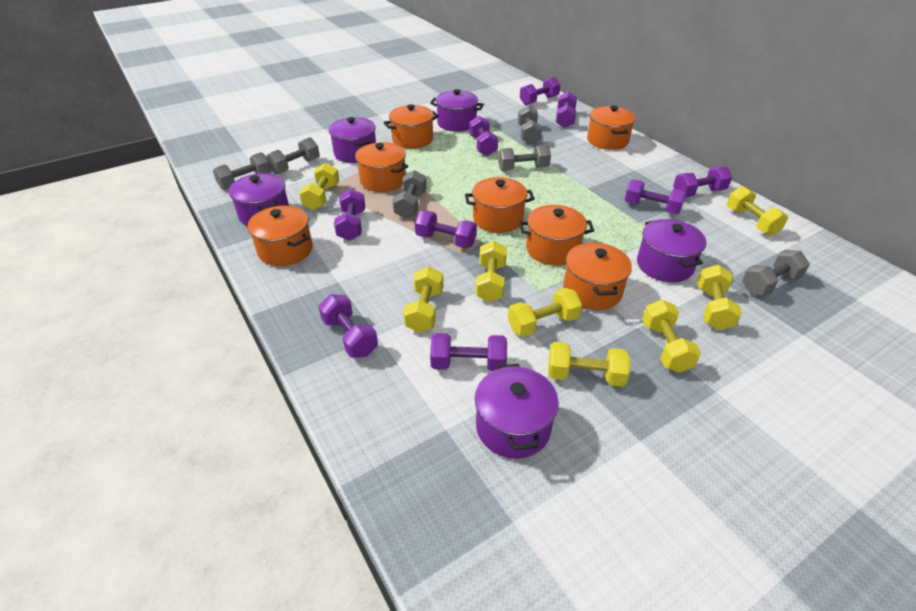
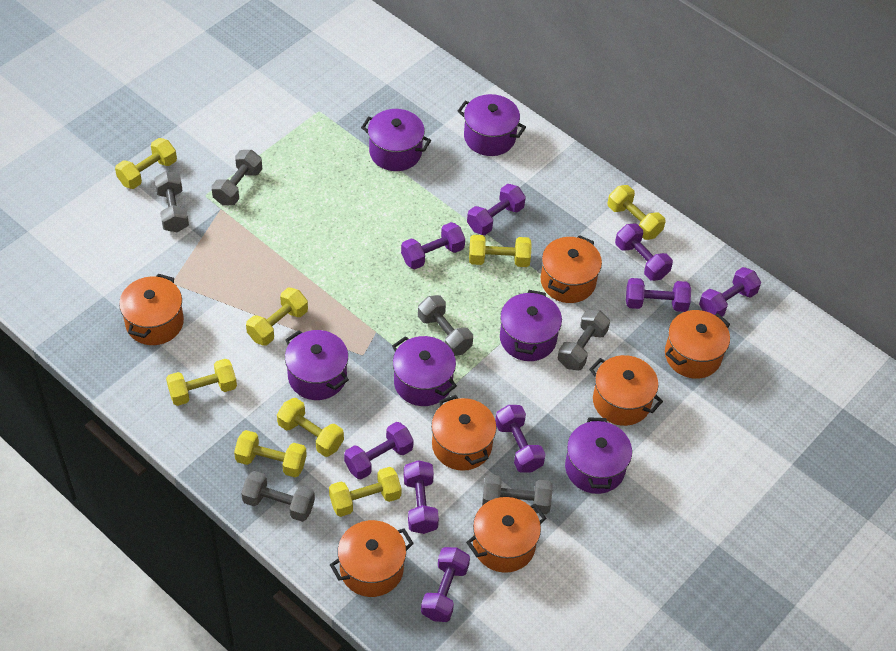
purple pot: 5 -> 6

